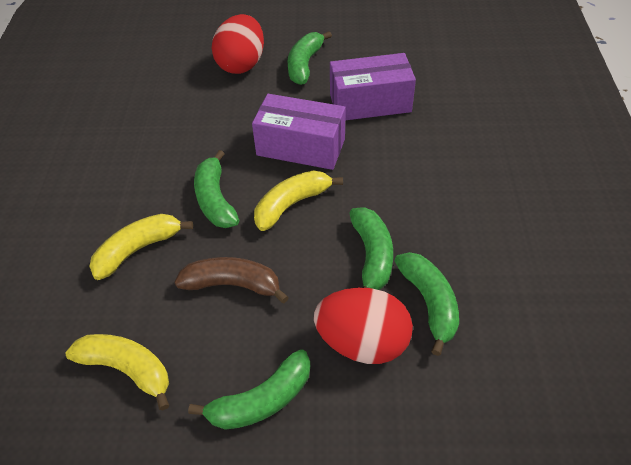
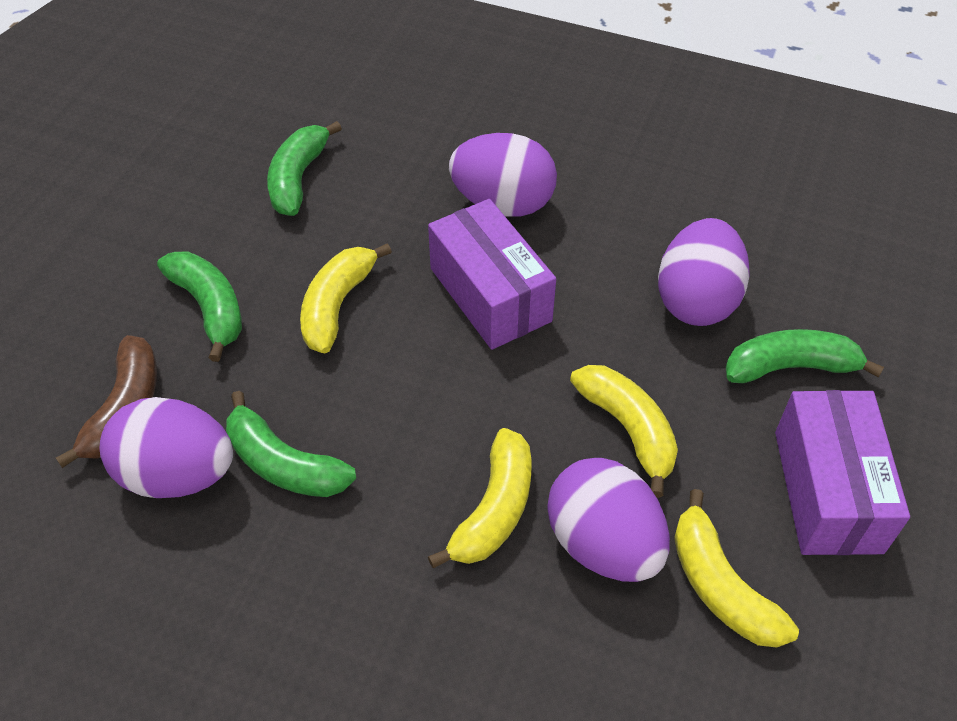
green banana: 5 -> 4
purple egg: 0 -> 4
red egg: 2 -> 0
yellow banana: 3 -> 4

